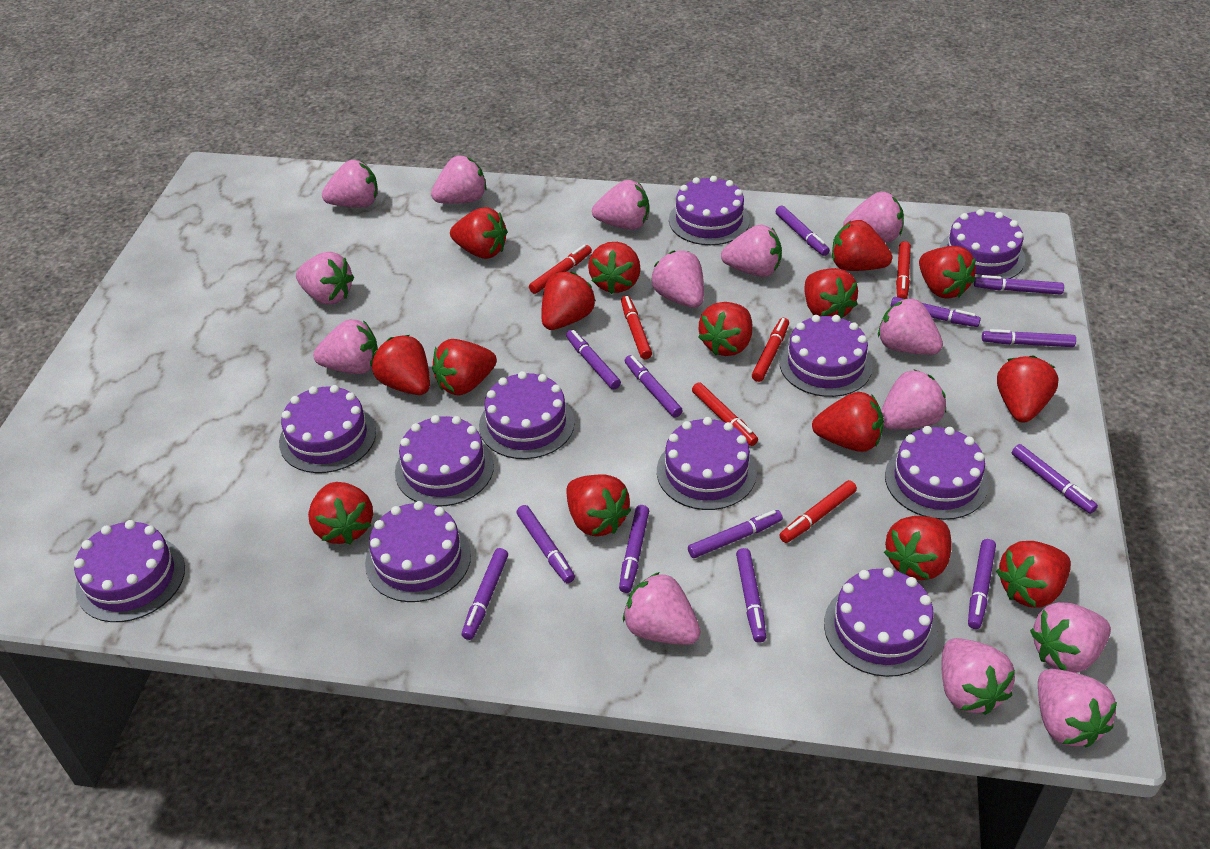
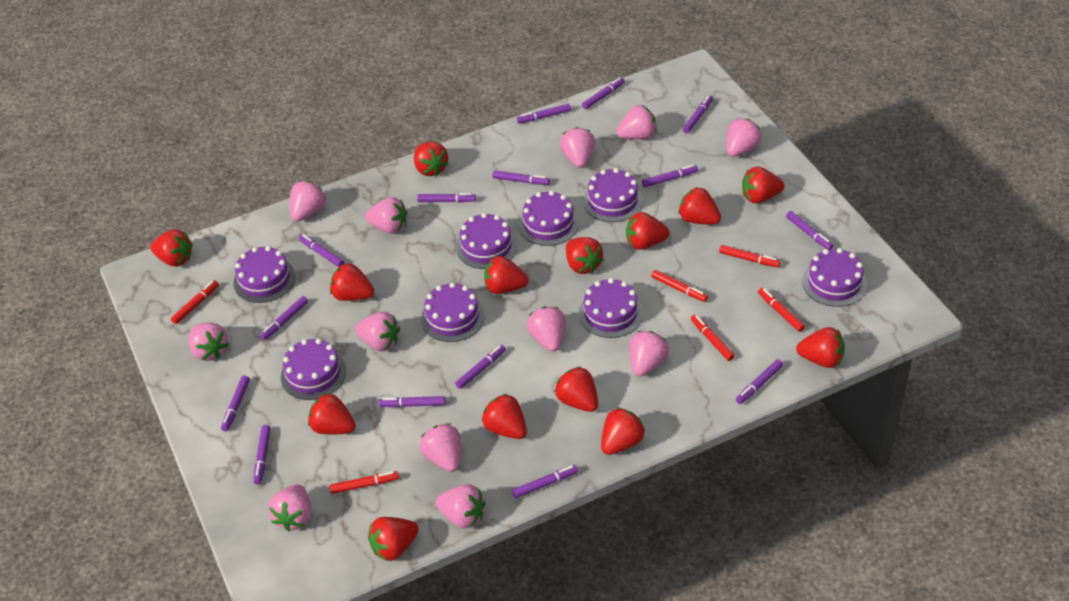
pink strawberry: 14 -> 12
purple cake: 11 -> 8
purple marker: 13 -> 15
red strawberry: 15 -> 14

